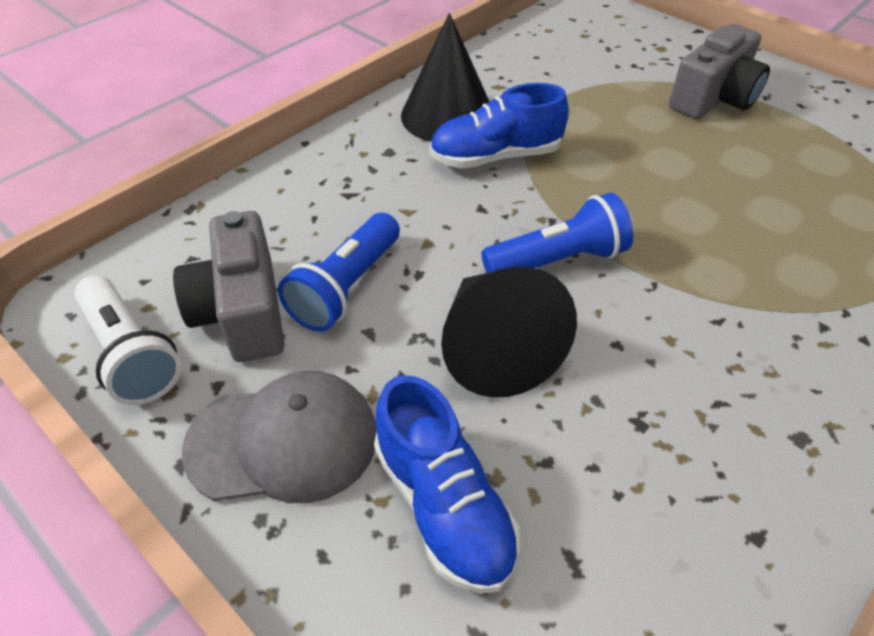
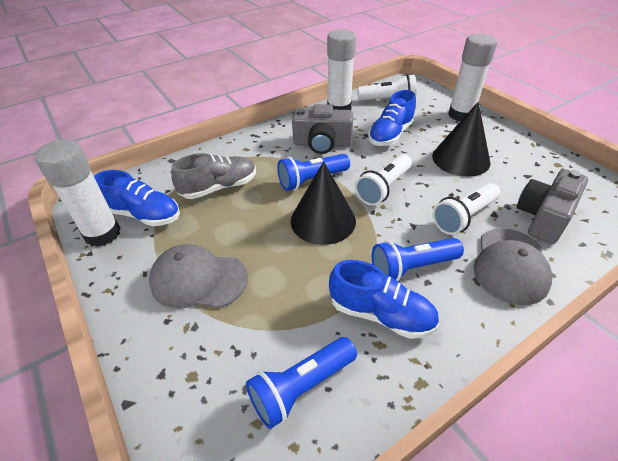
blue flashlight: 2 -> 3
blue shoe: 2 -> 3
grey cap: 1 -> 2
grey shoe: 0 -> 1
white flashlight: 1 -> 3
white glue stick: 0 -> 3

